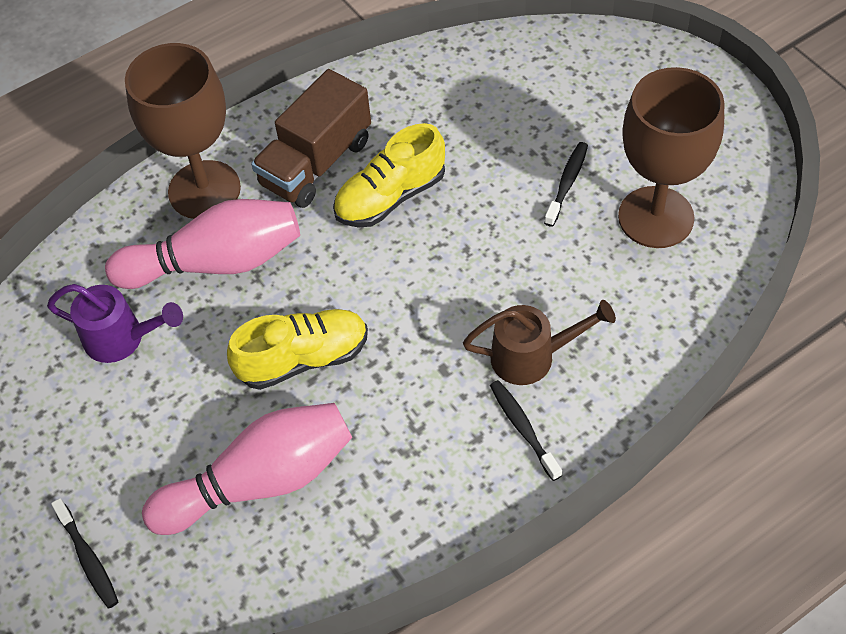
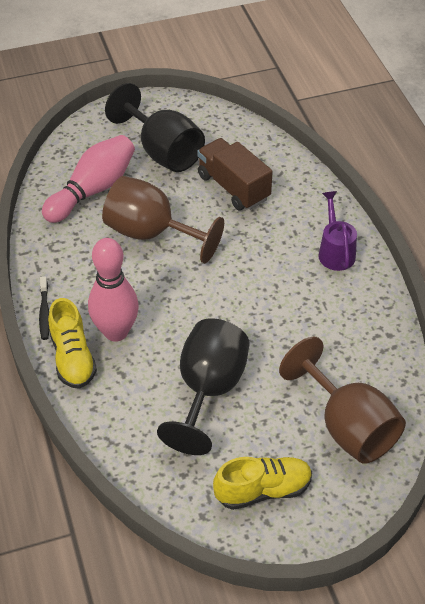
black goblet: 0 -> 2
black toothbrush: 3 -> 1
brown watering can: 1 -> 0

